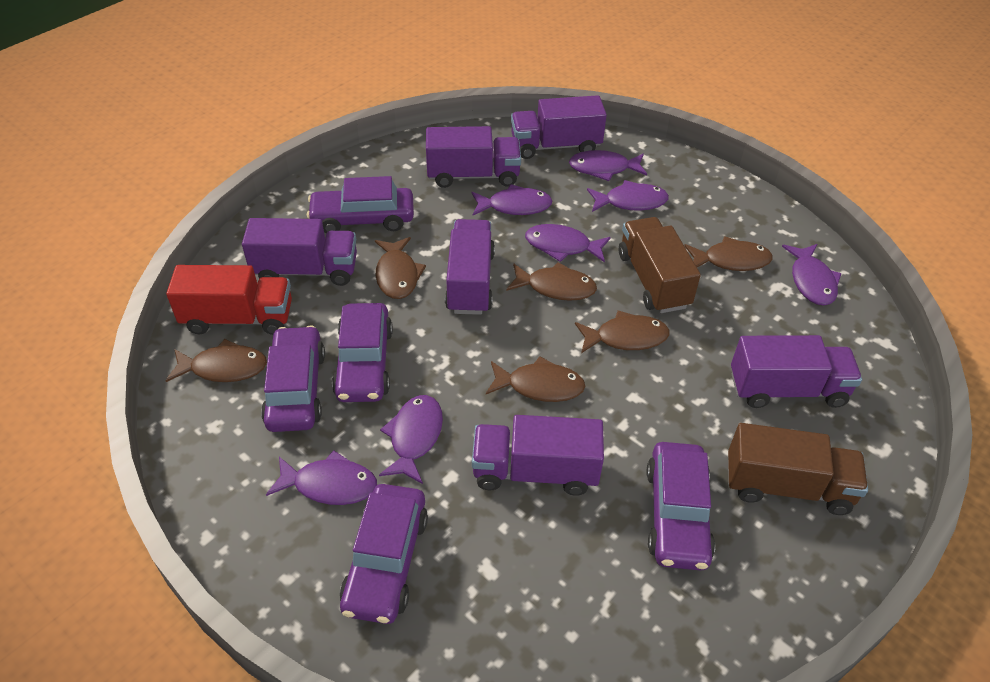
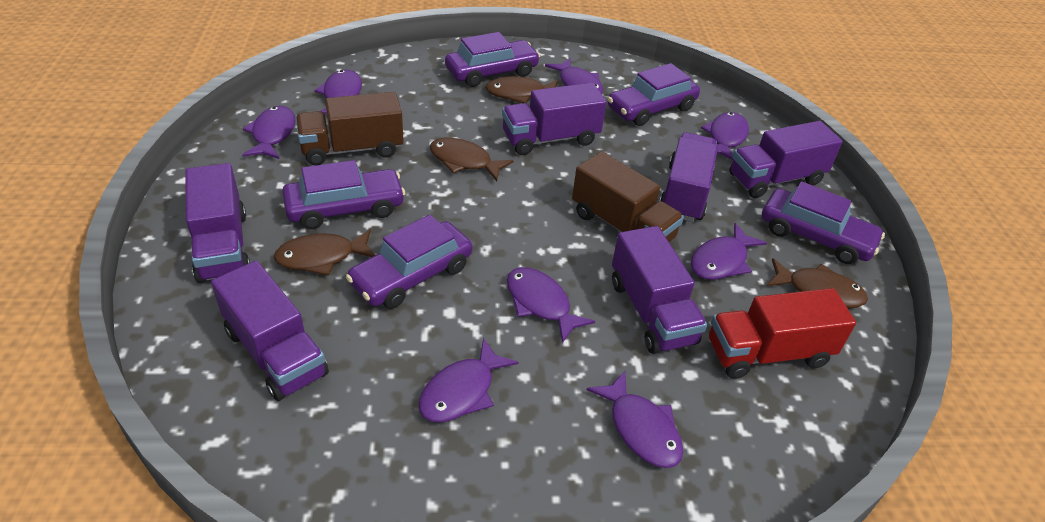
brown fish: 6 -> 4
purple fish: 7 -> 8

